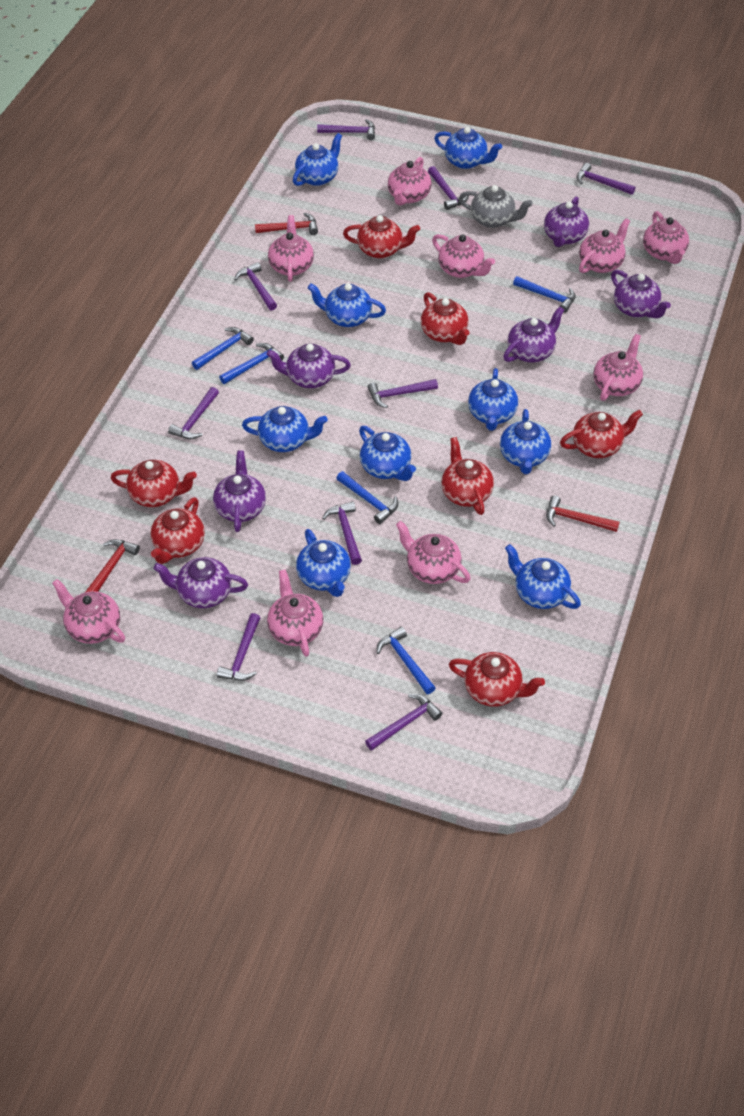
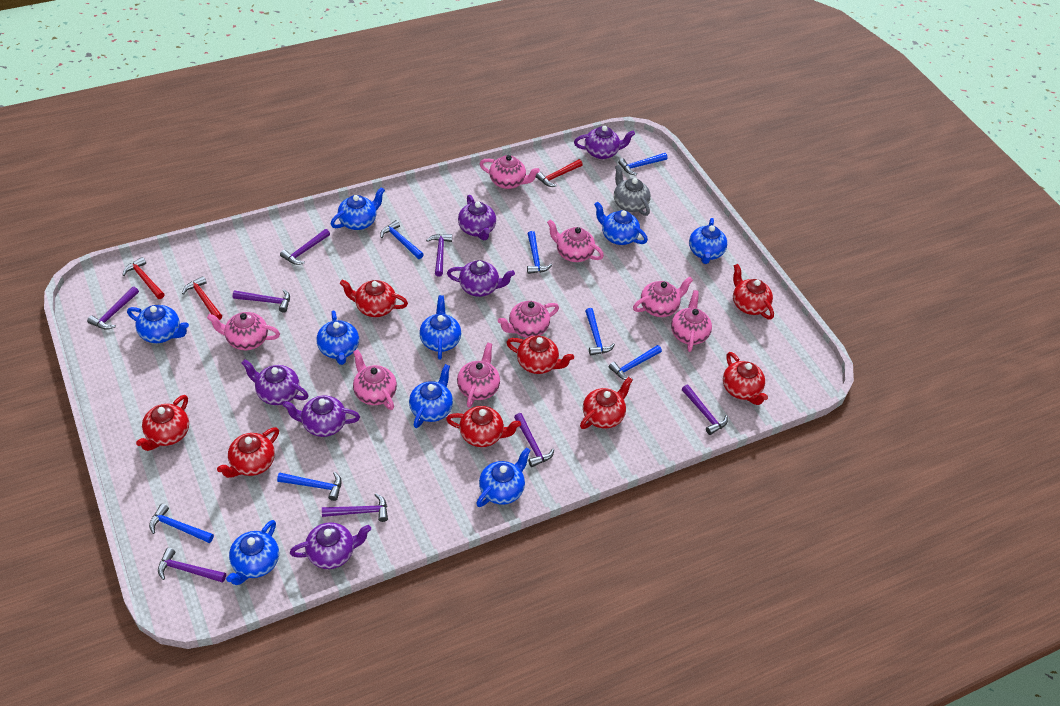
blue hammer: 5 -> 7
pink teapot: 9 -> 8
purple hammer: 9 -> 8
red teapot: 7 -> 8

